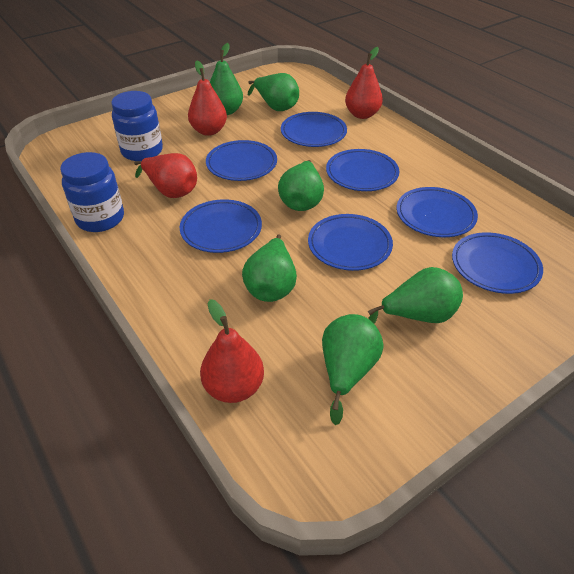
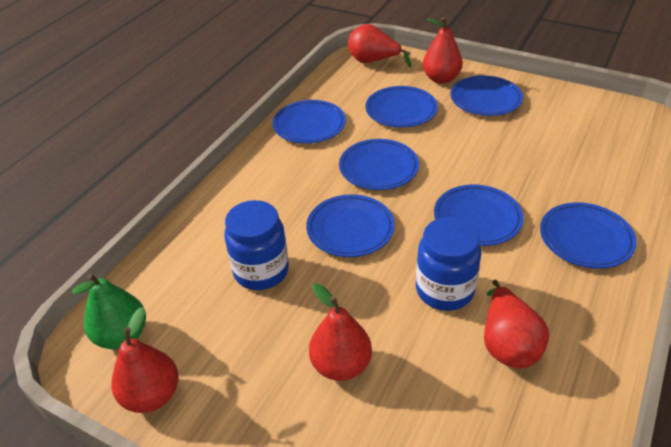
green pear: 6 -> 1
red pear: 4 -> 5

